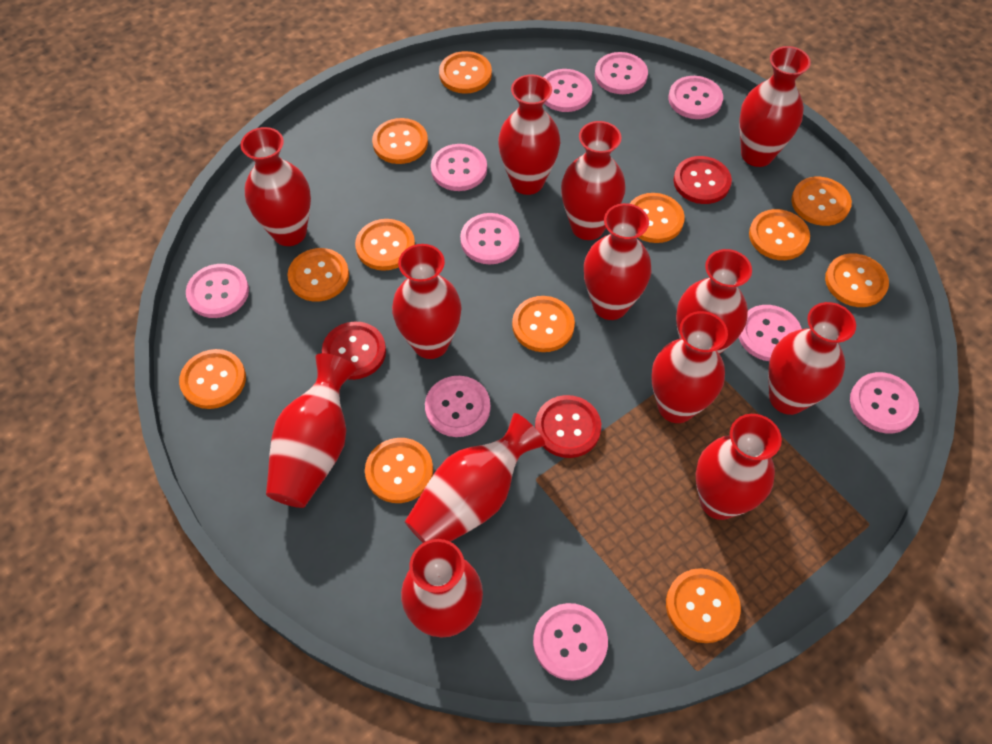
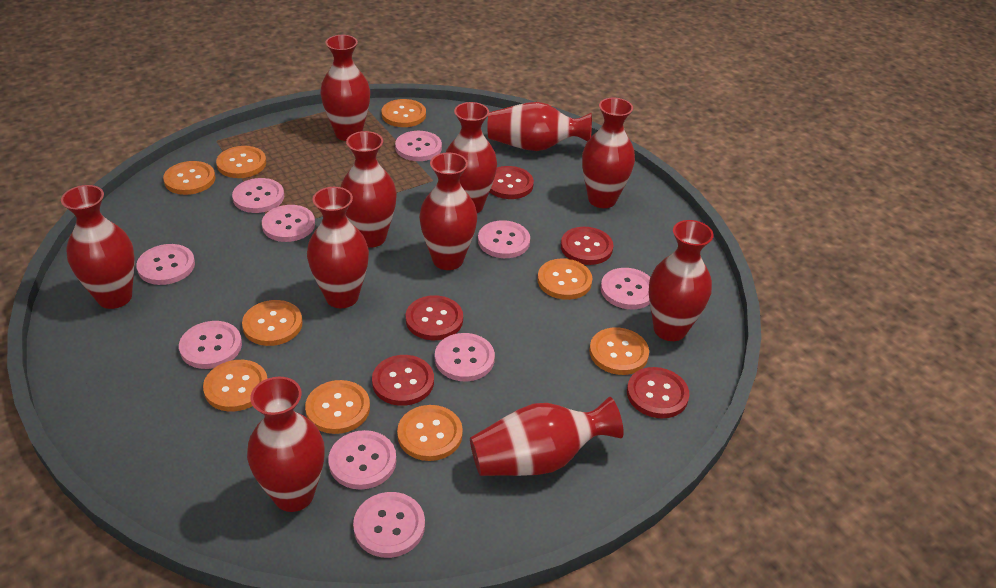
orange button: 12 -> 9
red button: 3 -> 5
red vase: 13 -> 11

